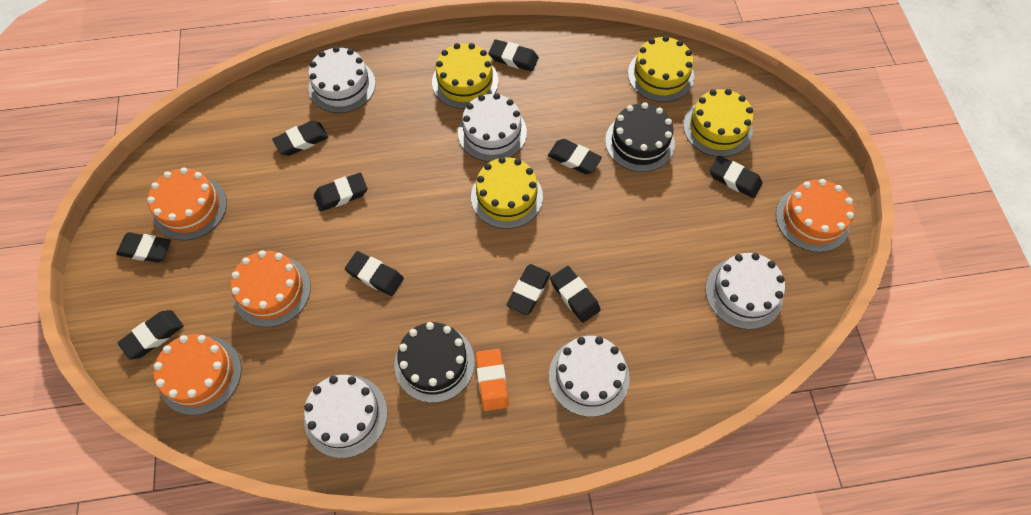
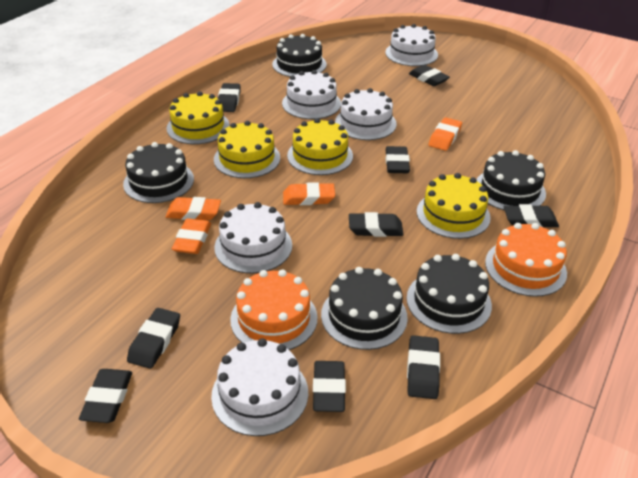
black cake: 2 -> 5
black eraser: 10 -> 9
orange cake: 4 -> 2
orange eraser: 1 -> 4

